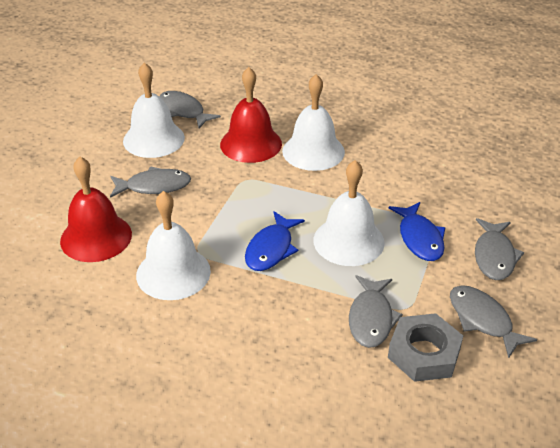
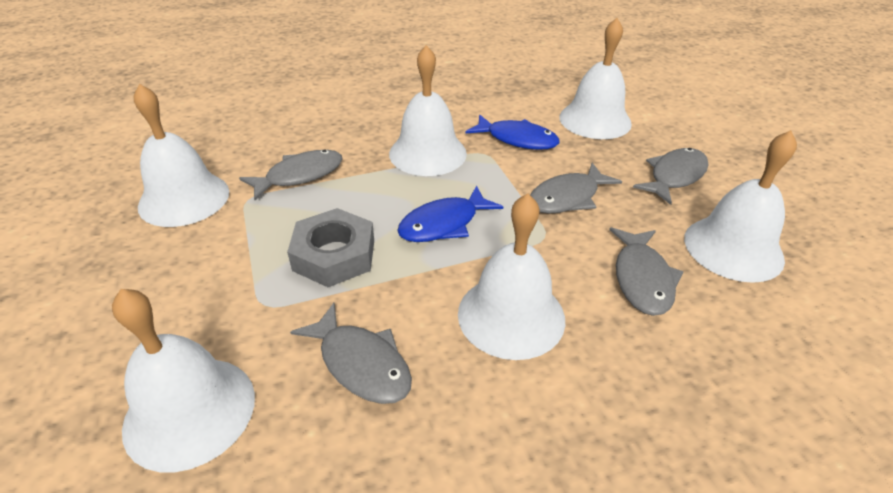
red bell: 2 -> 0
white bell: 4 -> 6

